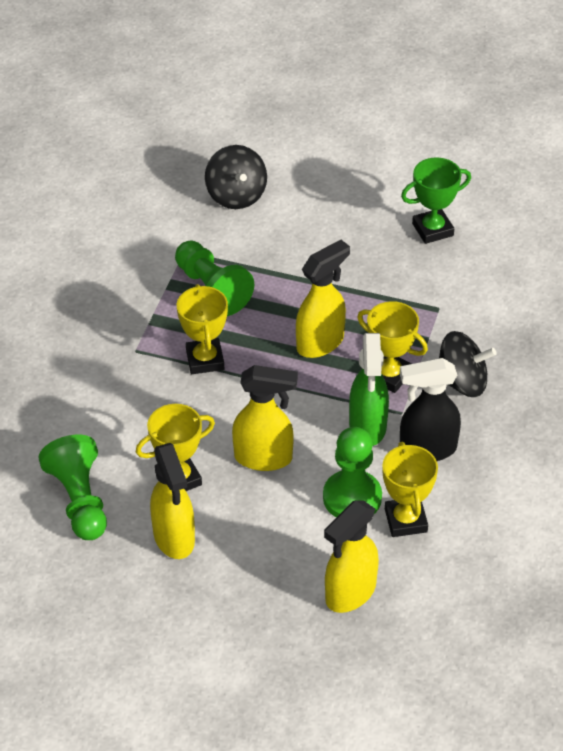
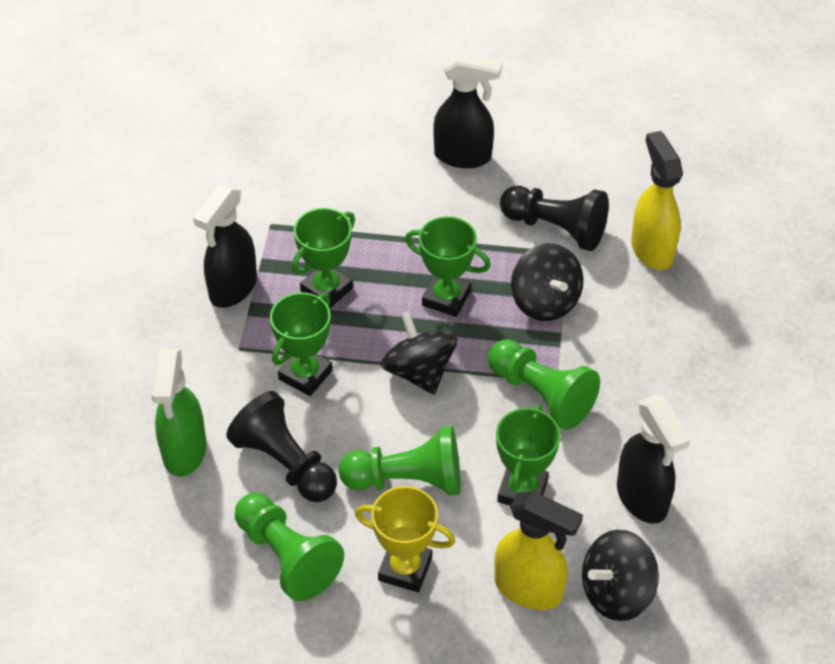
black pawn: 0 -> 2
black spinning top: 2 -> 3
black spray bottle: 1 -> 3
green trophy: 1 -> 4
yellow spray bottle: 4 -> 2
yellow trophy: 4 -> 1

